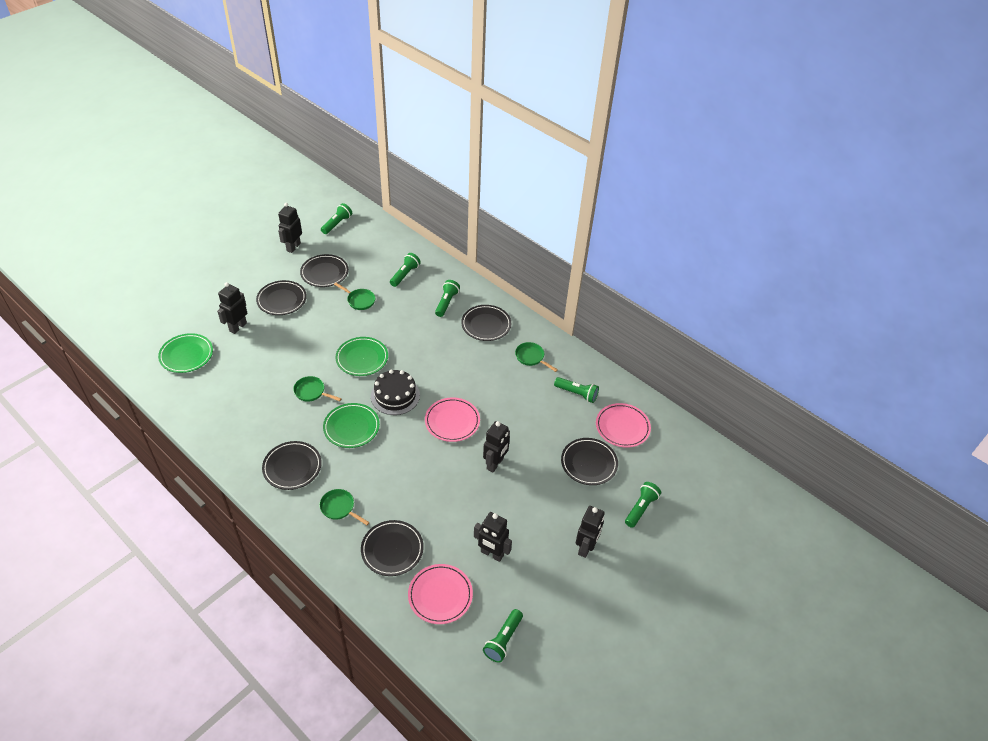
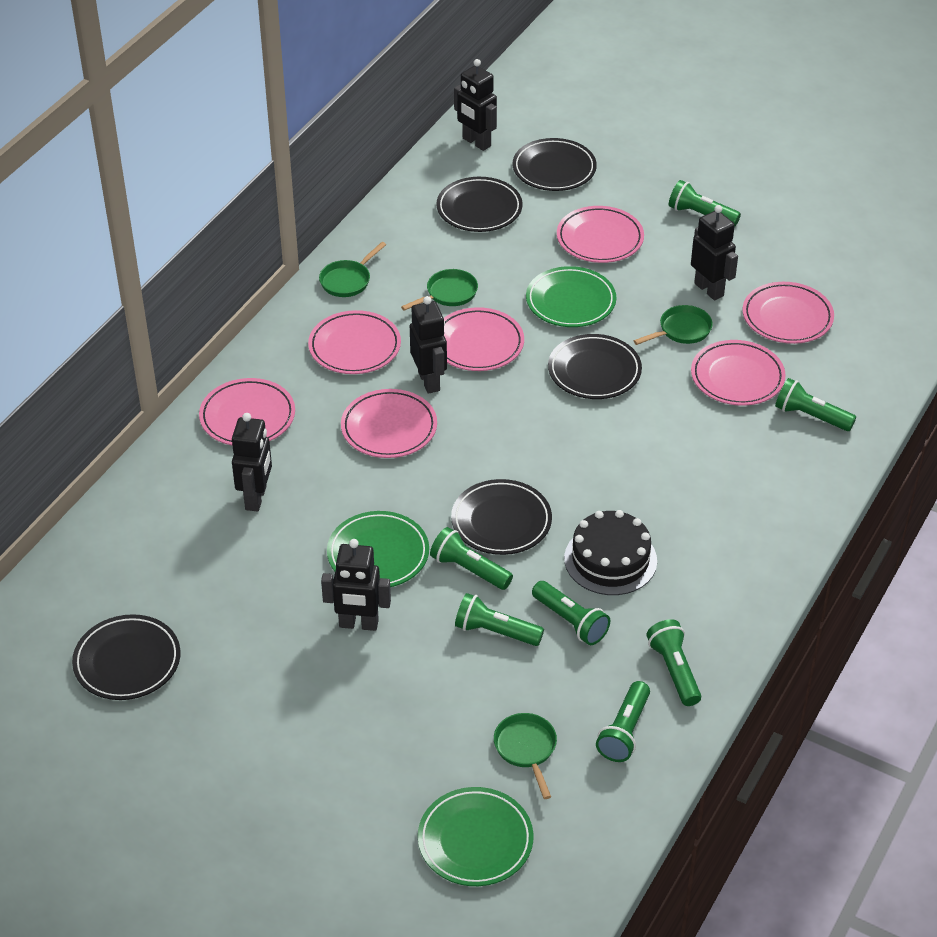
black plate: 6 -> 5
green flashlight: 6 -> 7
pink plate: 3 -> 7

